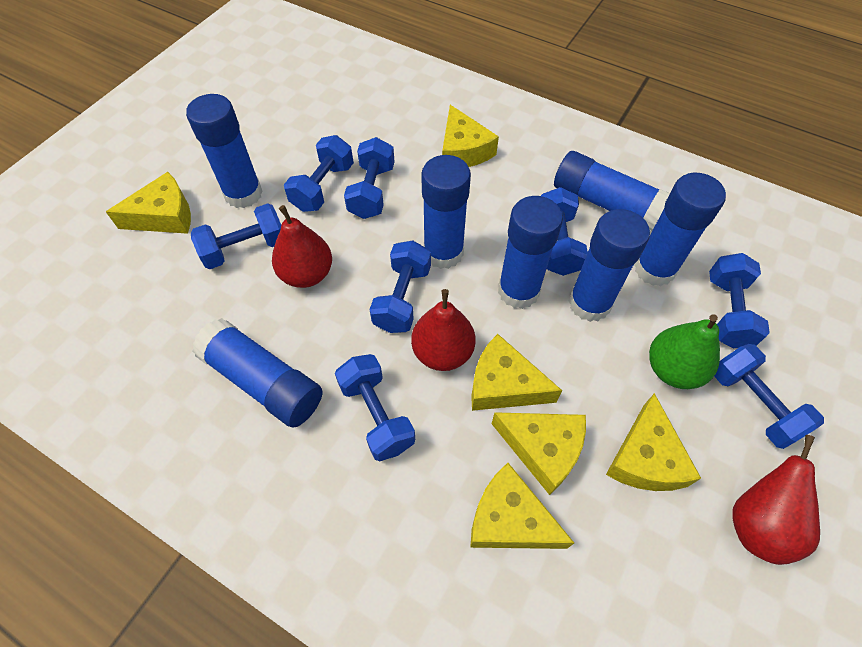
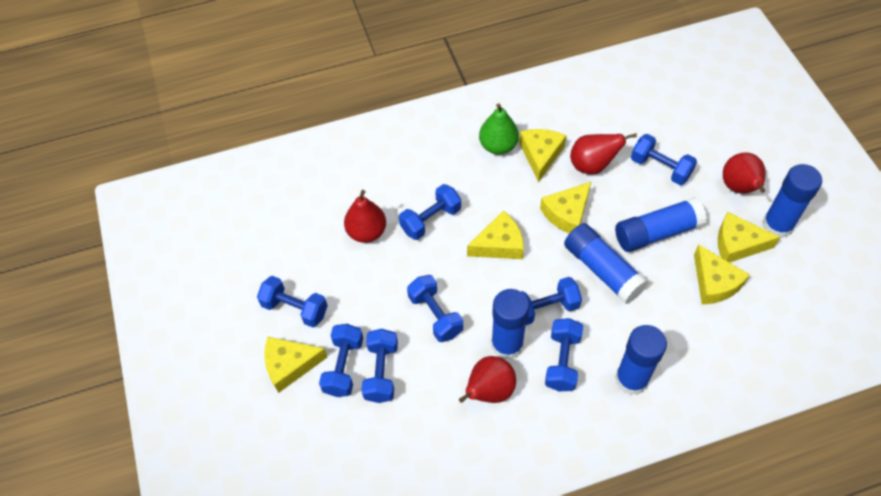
blue glue stick: 7 -> 5
red pear: 3 -> 4

